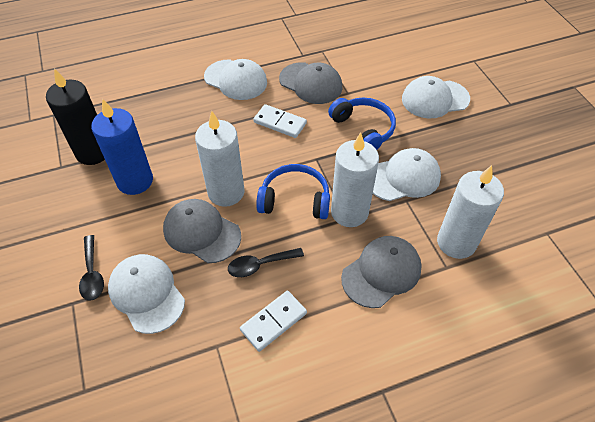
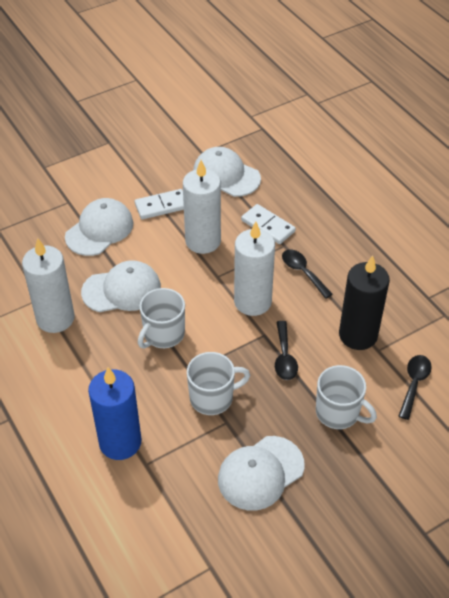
black spoon: 2 -> 3
blue headphones: 2 -> 0
grey cap: 3 -> 0
white mug: 0 -> 3

